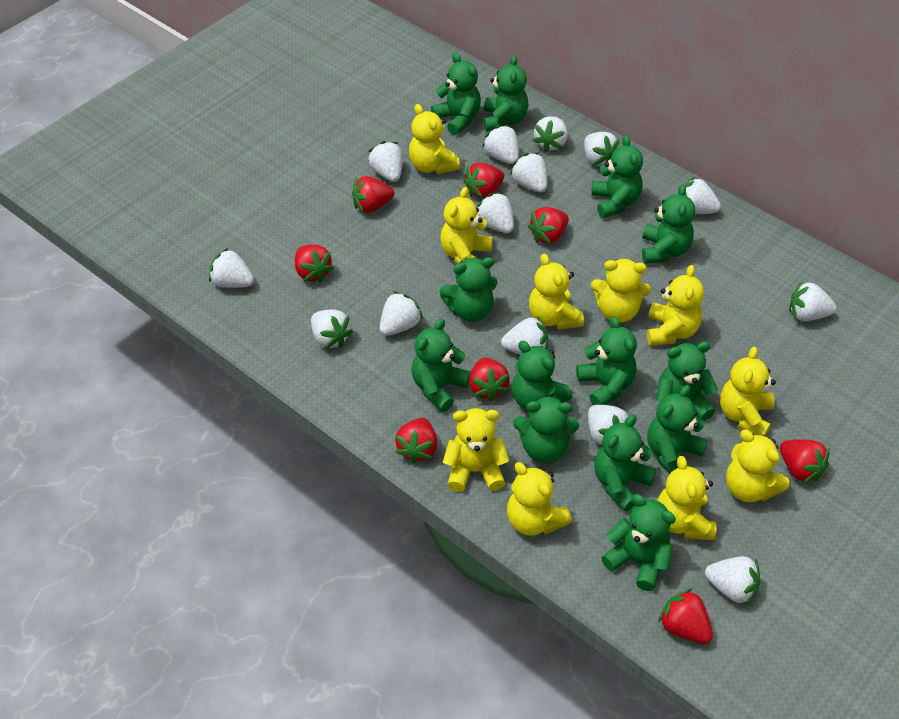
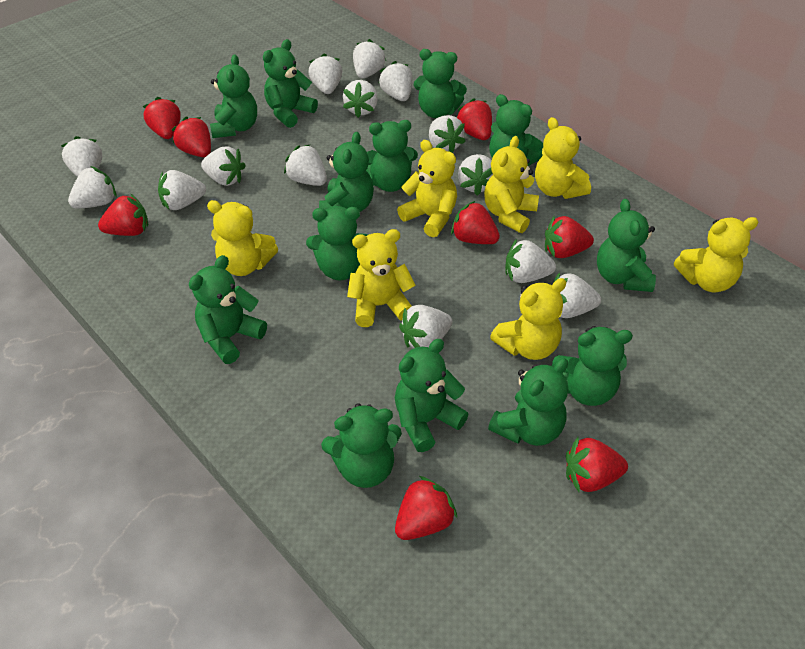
yellow teddy bear: 10 -> 7

